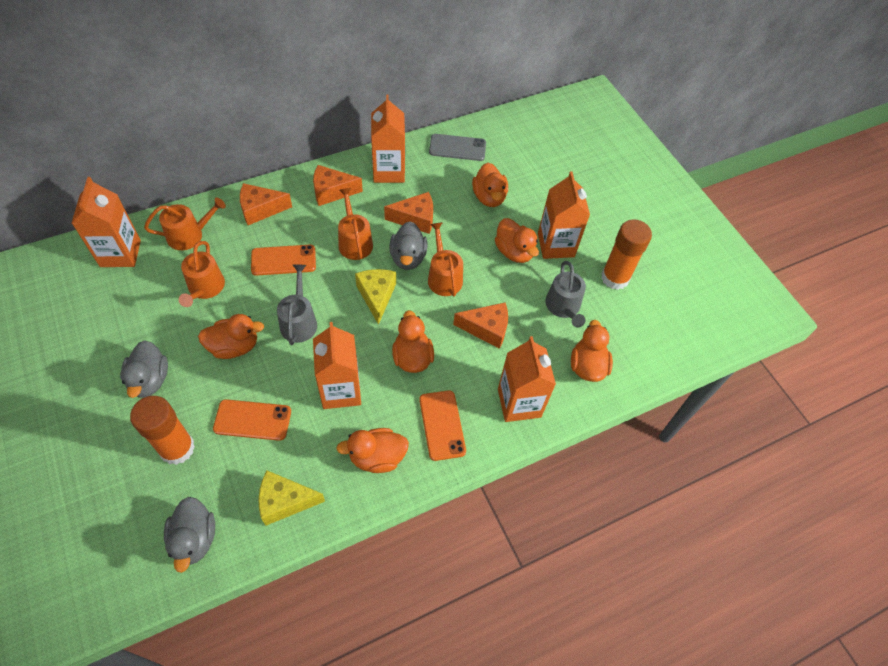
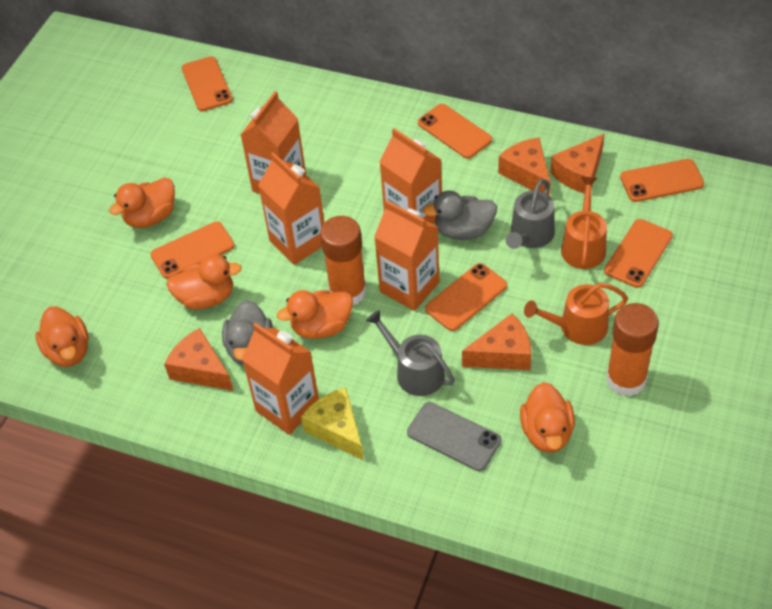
grey duck: 3 -> 2
orange duck: 6 -> 5
orange phone: 3 -> 6
orange watering can: 4 -> 2
yellow cheese: 2 -> 1

